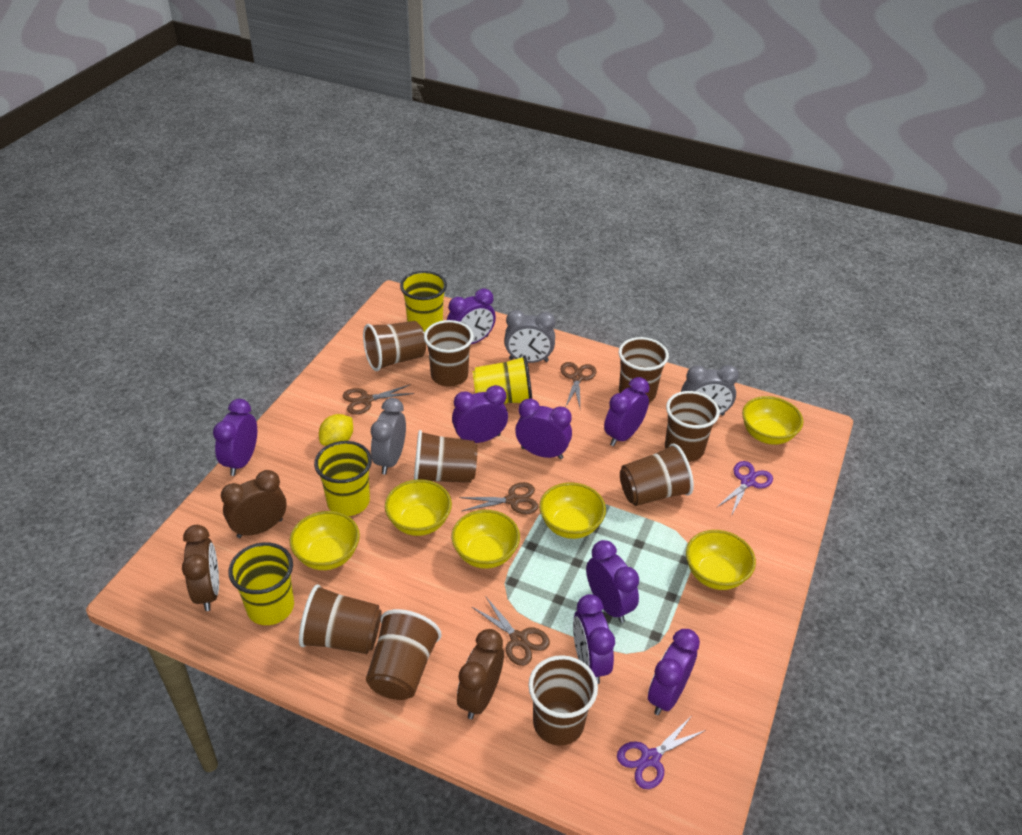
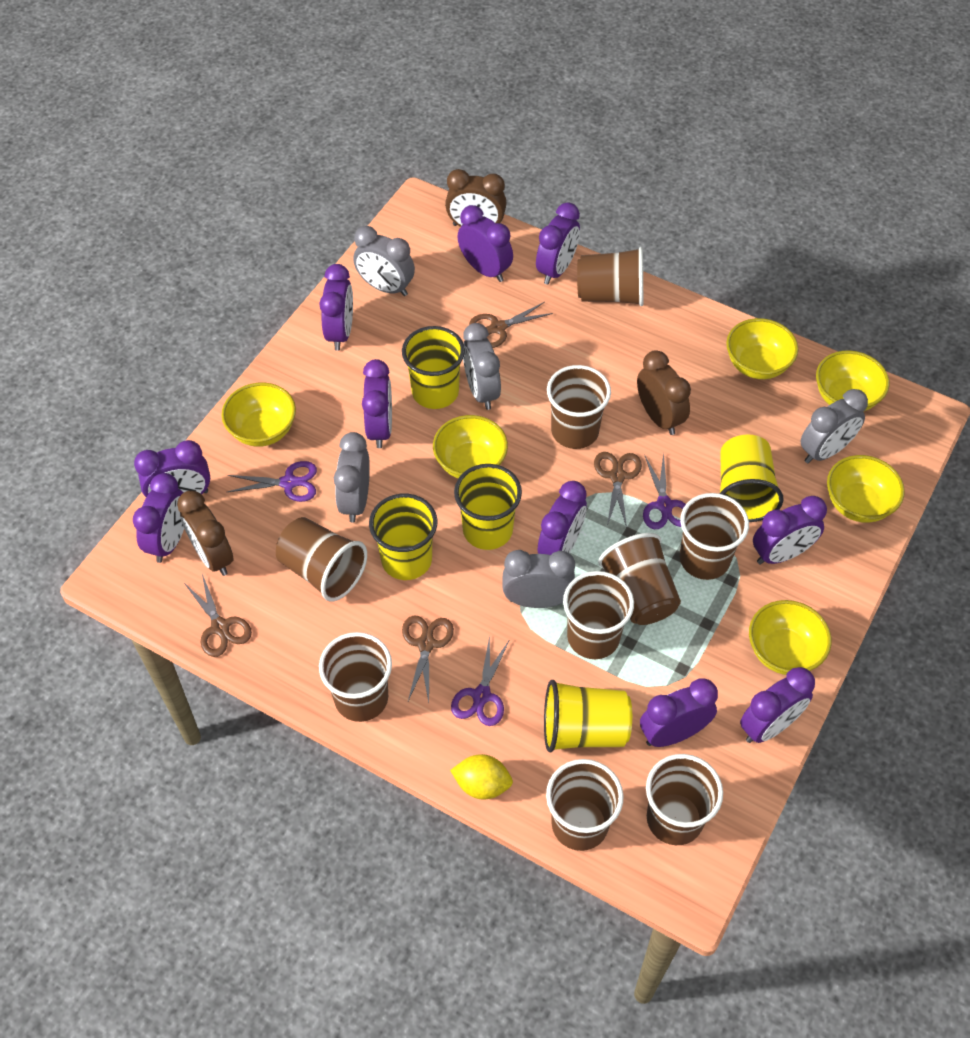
grey clock: 3 -> 5
purple clock: 8 -> 10
purple scissors: 2 -> 3
yellow cup: 4 -> 5

